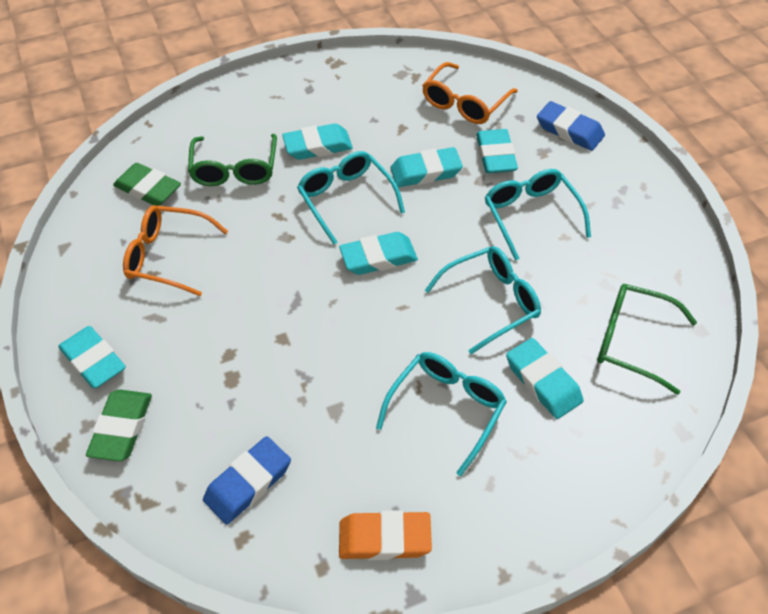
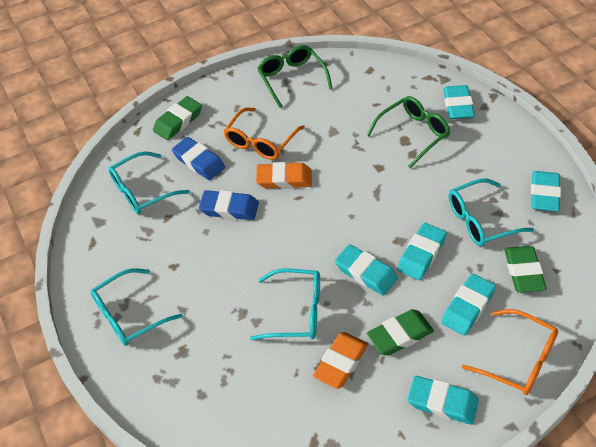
green eraser: 2 -> 3
orange eraser: 1 -> 2

